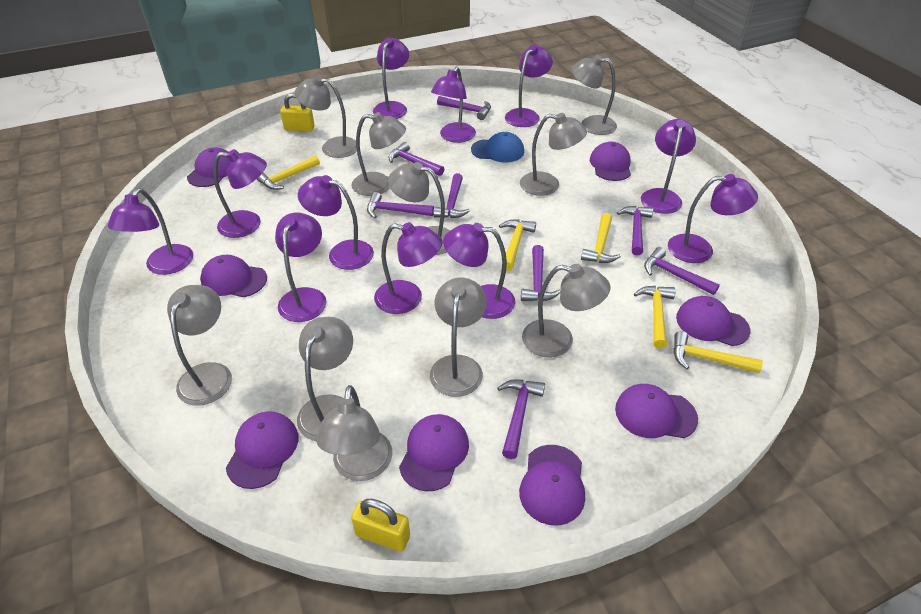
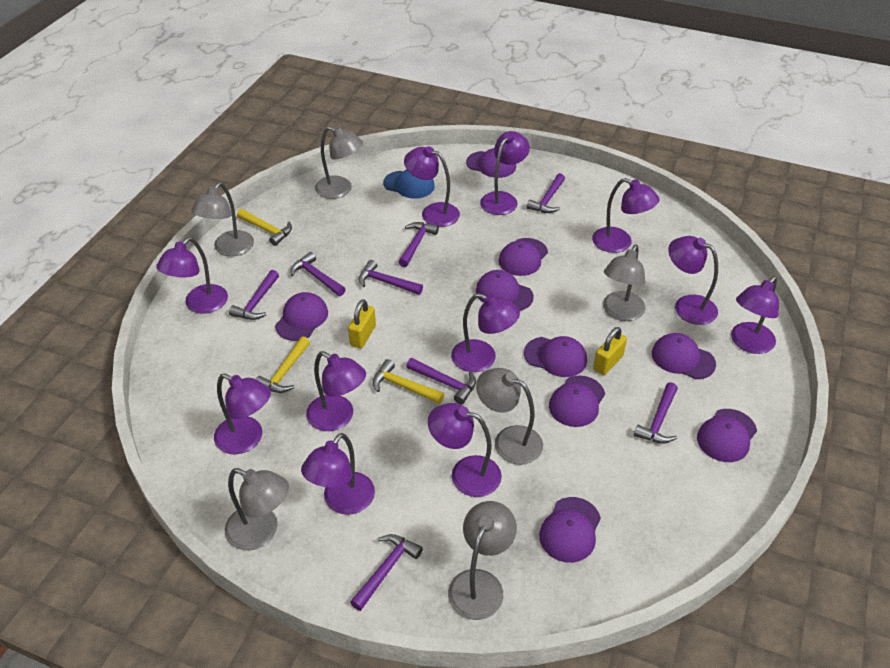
grey lamp: 10 -> 6
purple cap: 8 -> 9
yellow hammer: 5 -> 3

